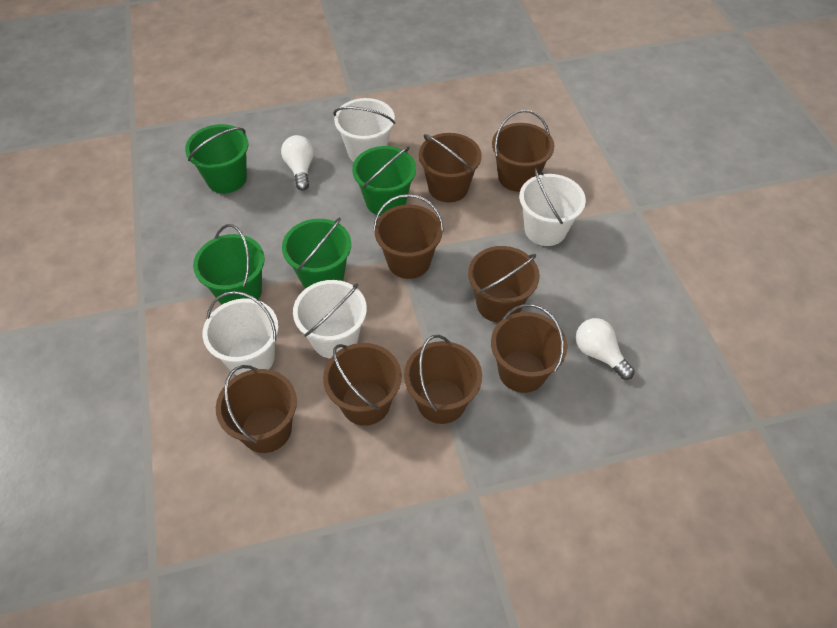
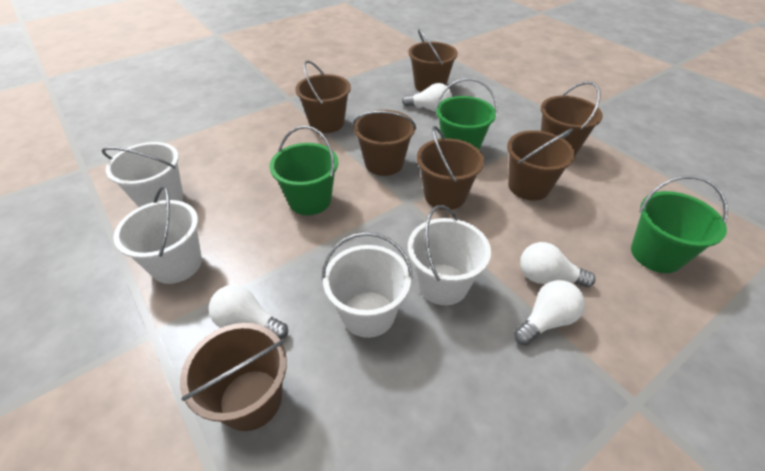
brown bucket: 8 -> 7
green bucket: 4 -> 3
white light bulb: 2 -> 4

